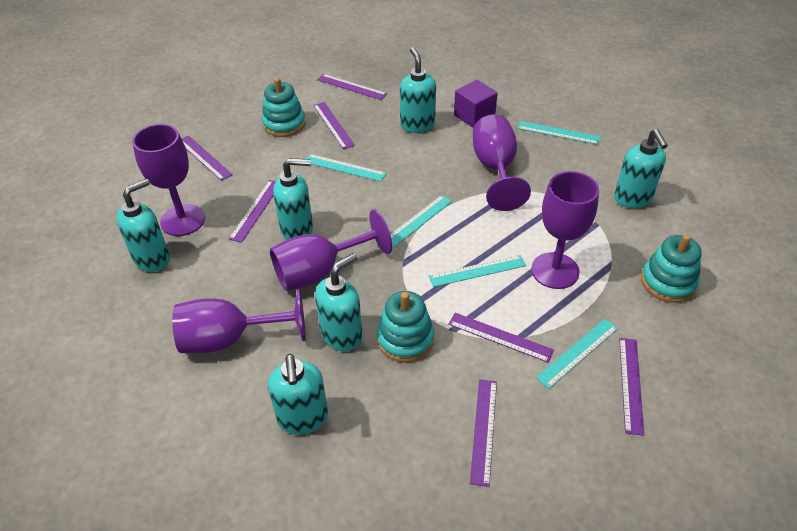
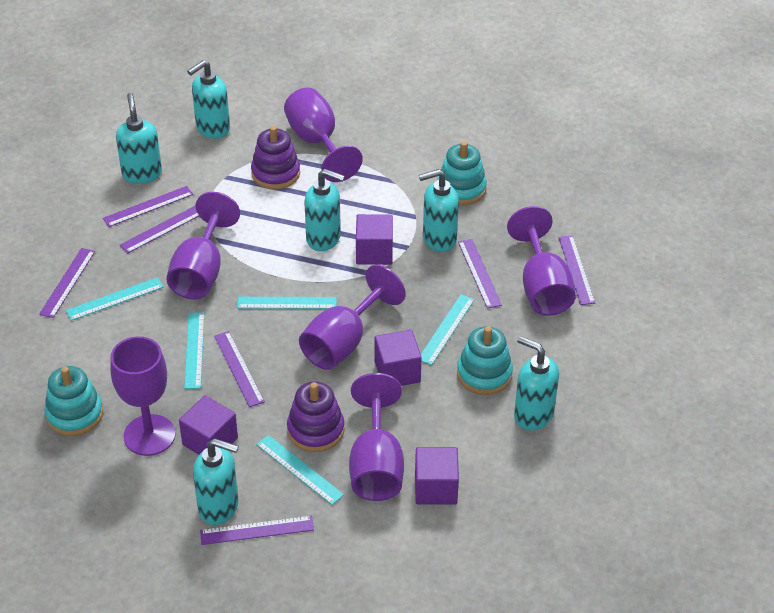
purple cube: 1 -> 4
purple goblet: 5 -> 6
purple stacking toy: 0 -> 2

